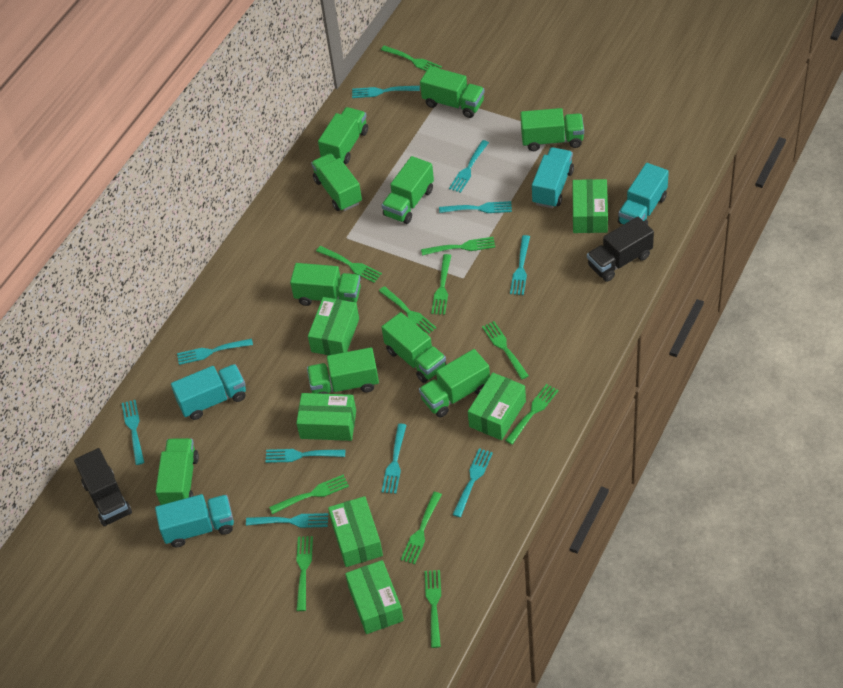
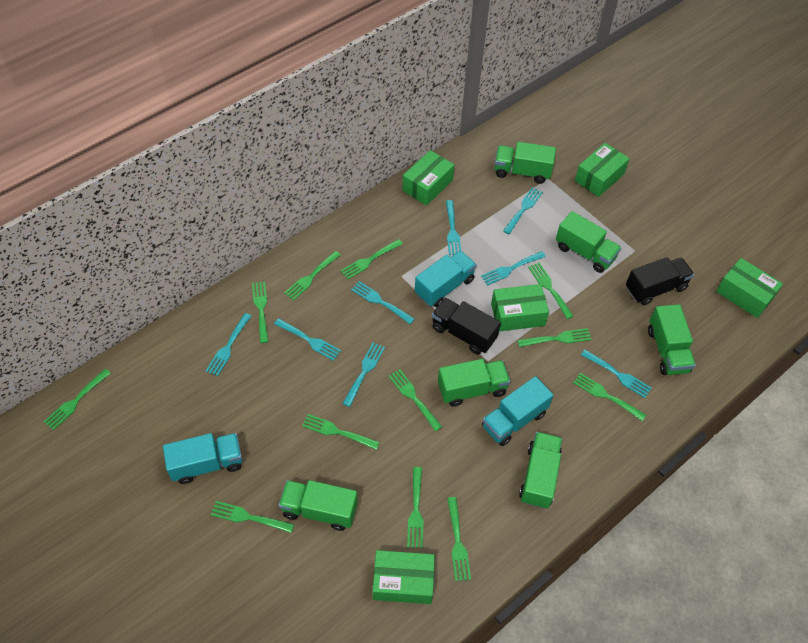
green box: 6 -> 5
green fork: 11 -> 12
green truck: 10 -> 6
turquoise fork: 10 -> 8
turquoise truck: 4 -> 3

